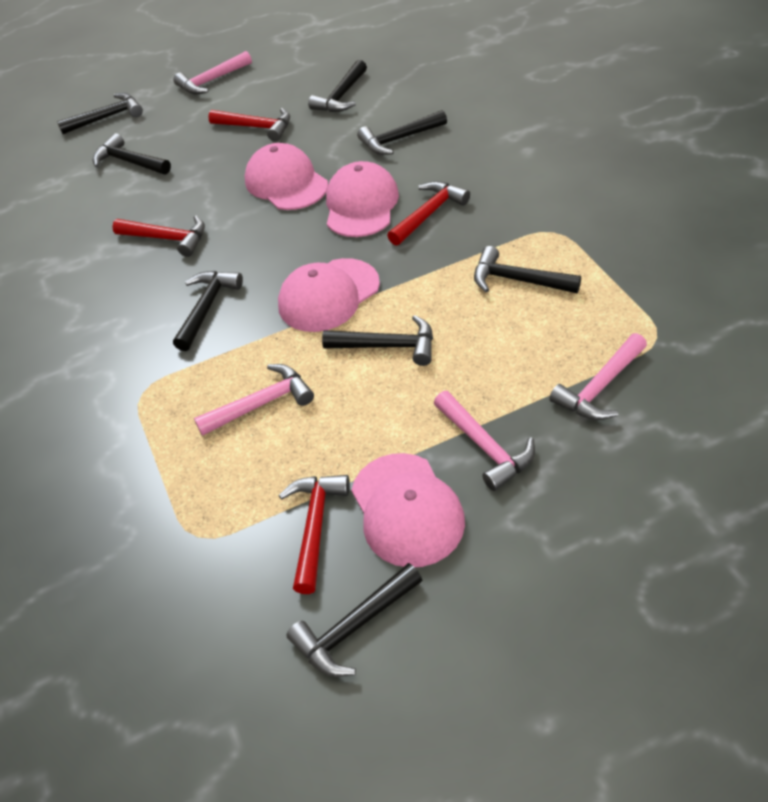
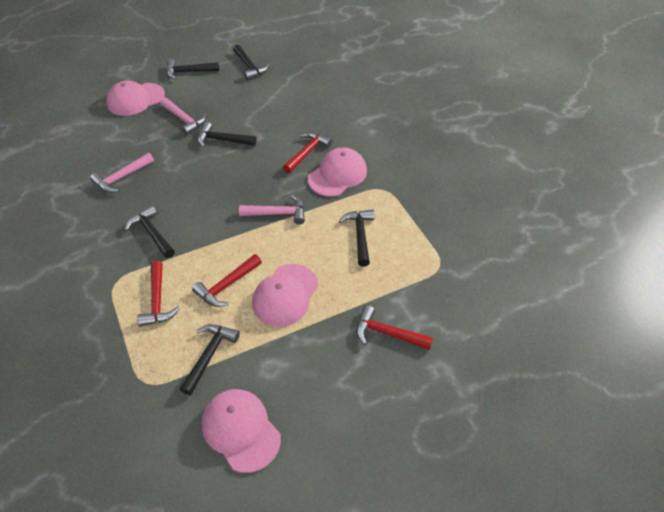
black hammer: 8 -> 6
pink hammer: 4 -> 3

